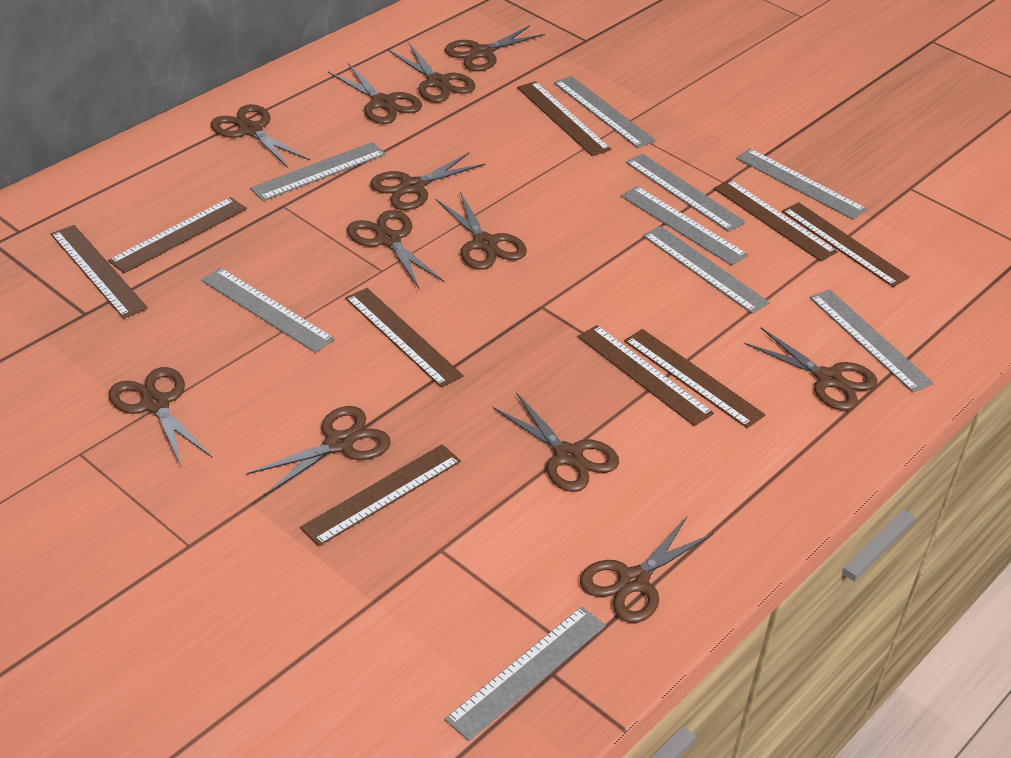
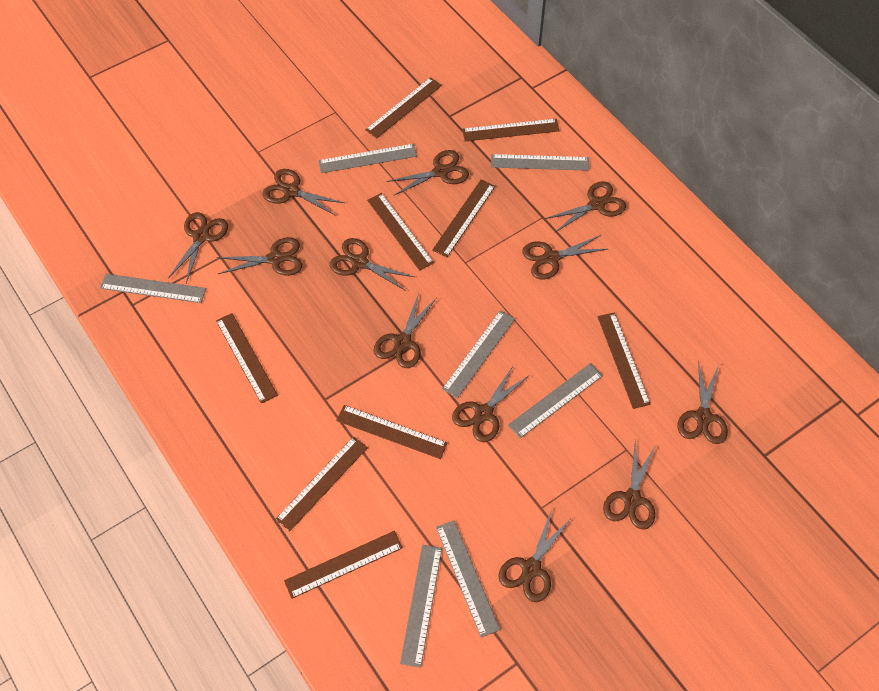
grey ruler: 9 -> 7

